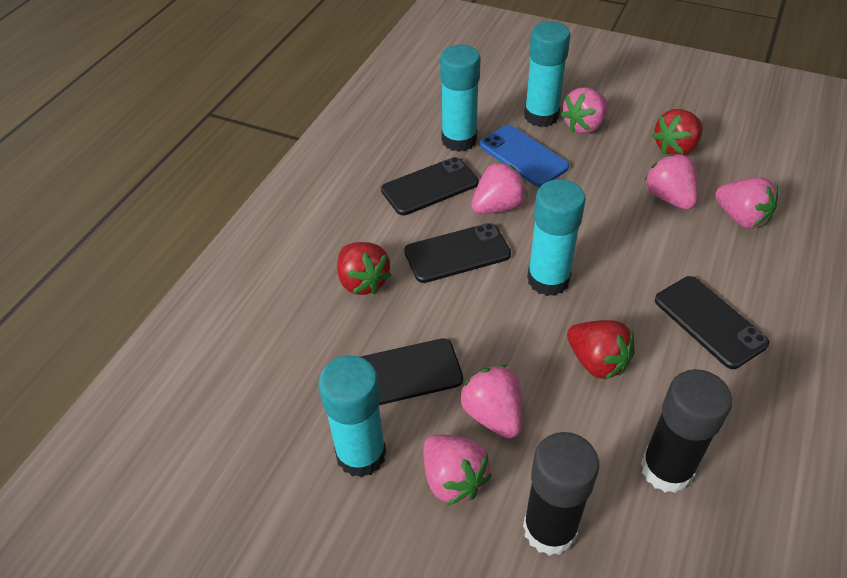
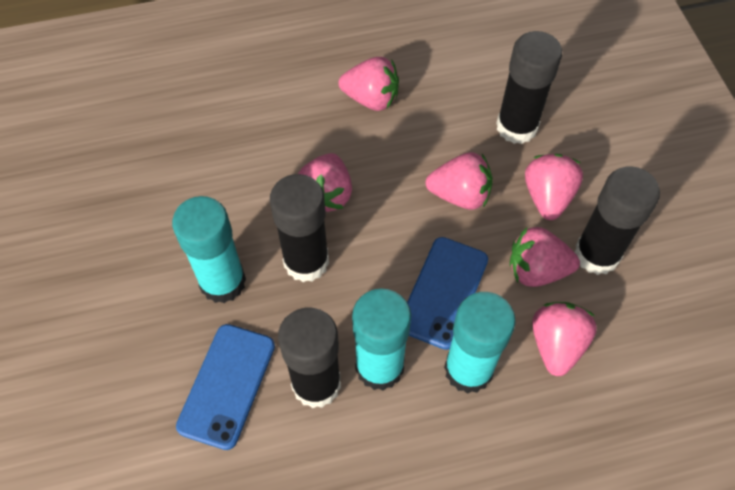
black glue stick: 2 -> 4
black phone: 4 -> 0
blue phone: 1 -> 2
red strawberry: 3 -> 0
turquoise glue stick: 4 -> 3

